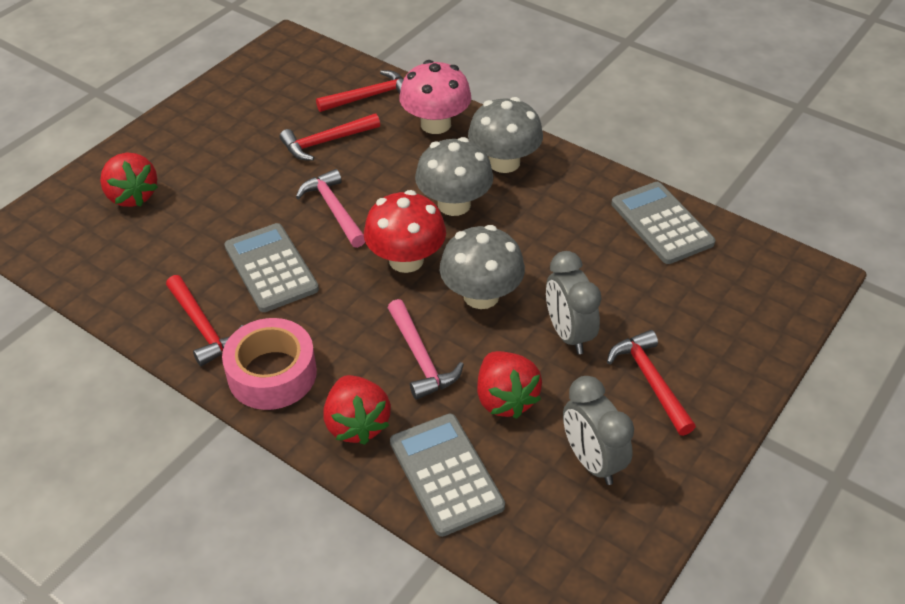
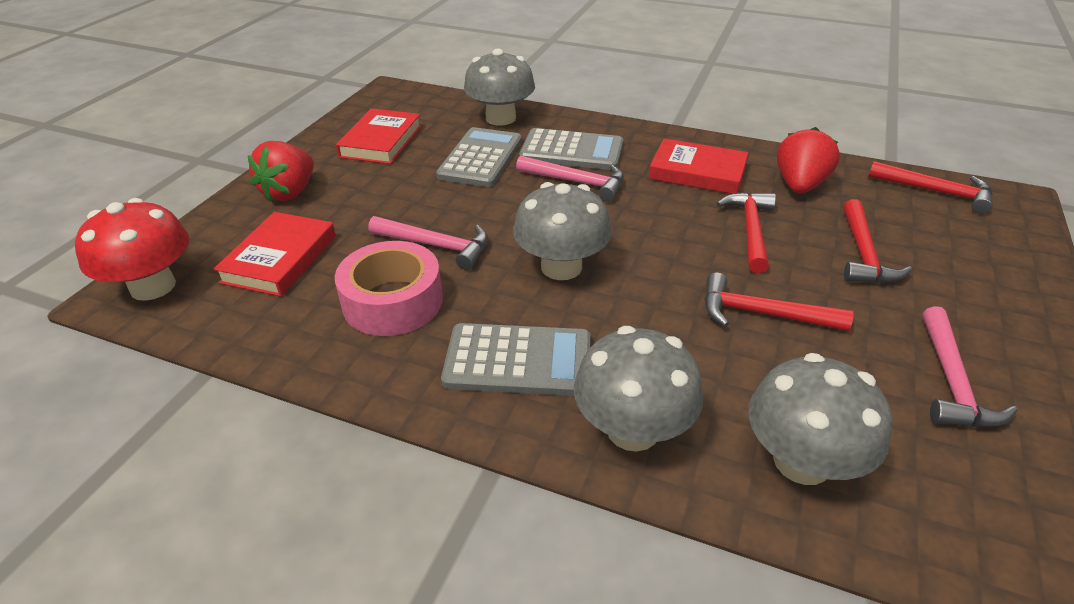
grey clock: 2 -> 0
grey mushroom: 3 -> 4
pink hammer: 2 -> 3
pink mushroom: 1 -> 0
red book: 0 -> 3
red strawberry: 3 -> 2

